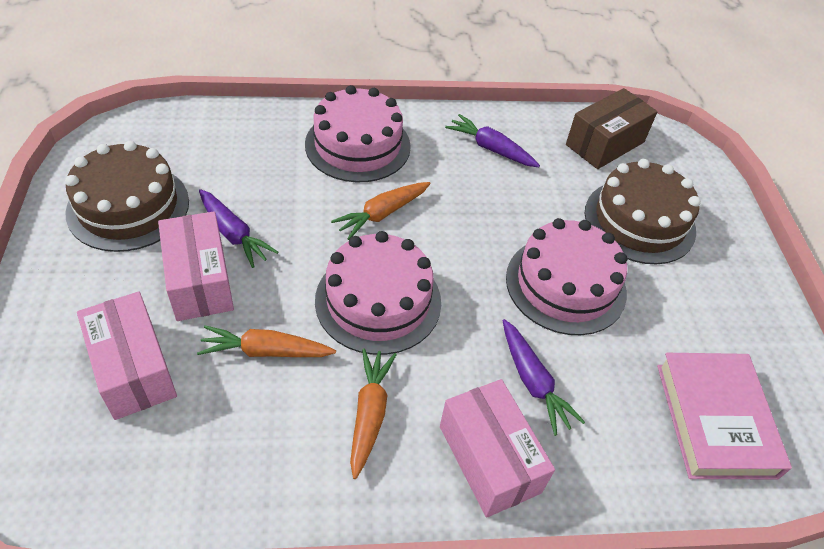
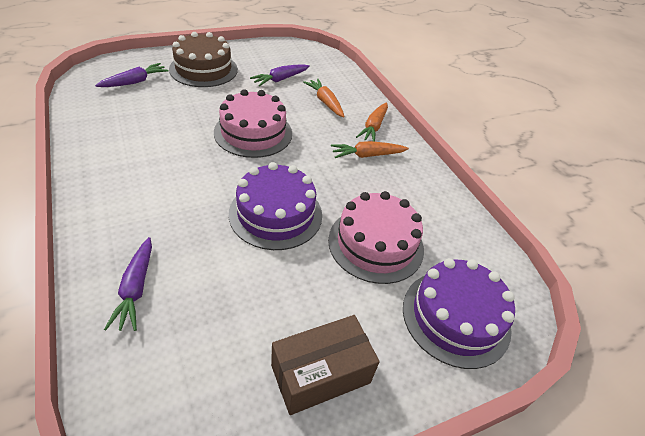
brown cake: 2 -> 1
pink book: 1 -> 0
pink box: 3 -> 0
pink cake: 3 -> 2
purple cake: 0 -> 2

